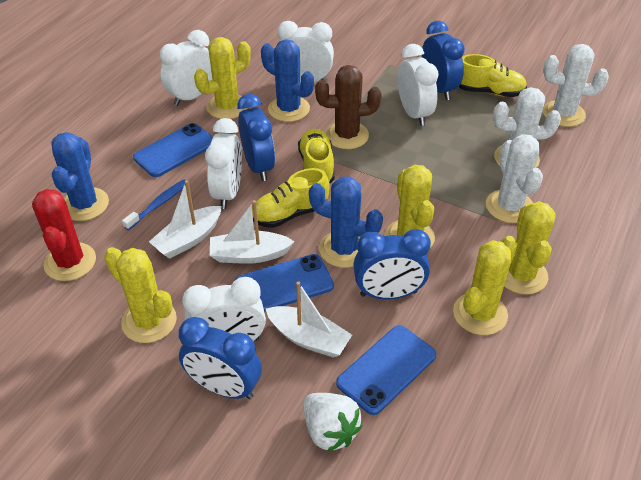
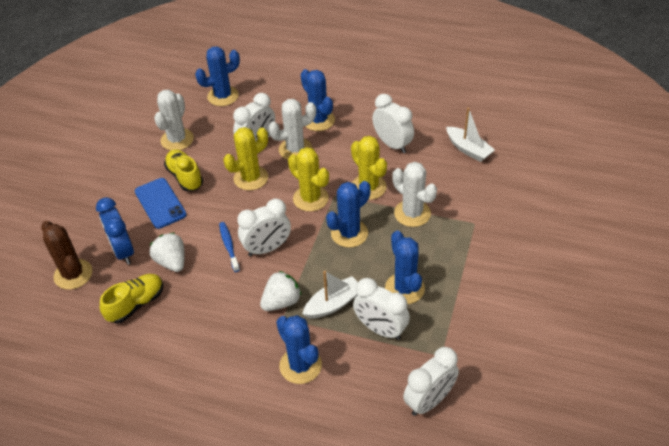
blue cactus: 3 -> 5
blue clock: 4 -> 1
blue phone: 3 -> 1
red cactus: 1 -> 0
white boat: 3 -> 2
white strawberry: 1 -> 2
yellow cactus: 5 -> 3
yellow shoe: 3 -> 2

